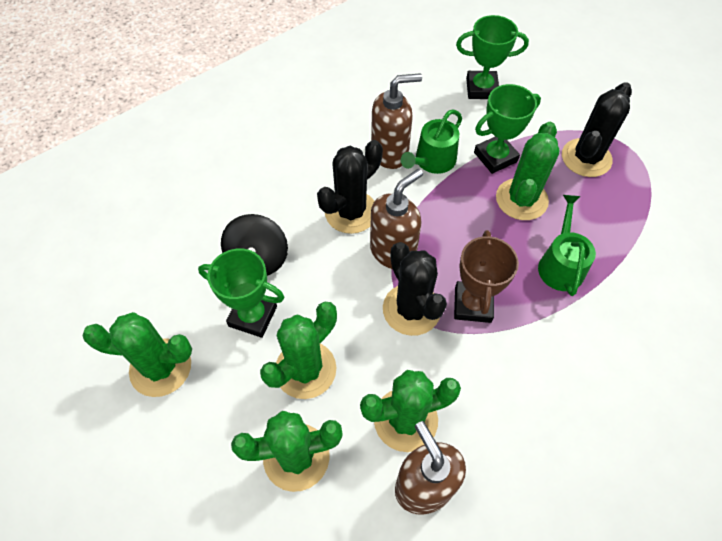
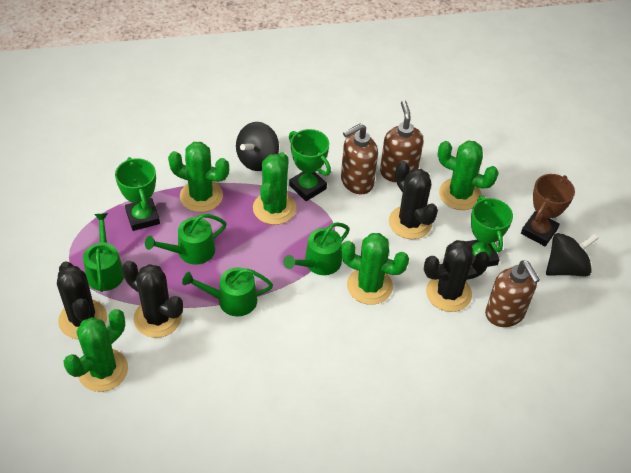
black cactus: 3 -> 4
black spinning top: 1 -> 2
green watering can: 2 -> 4

